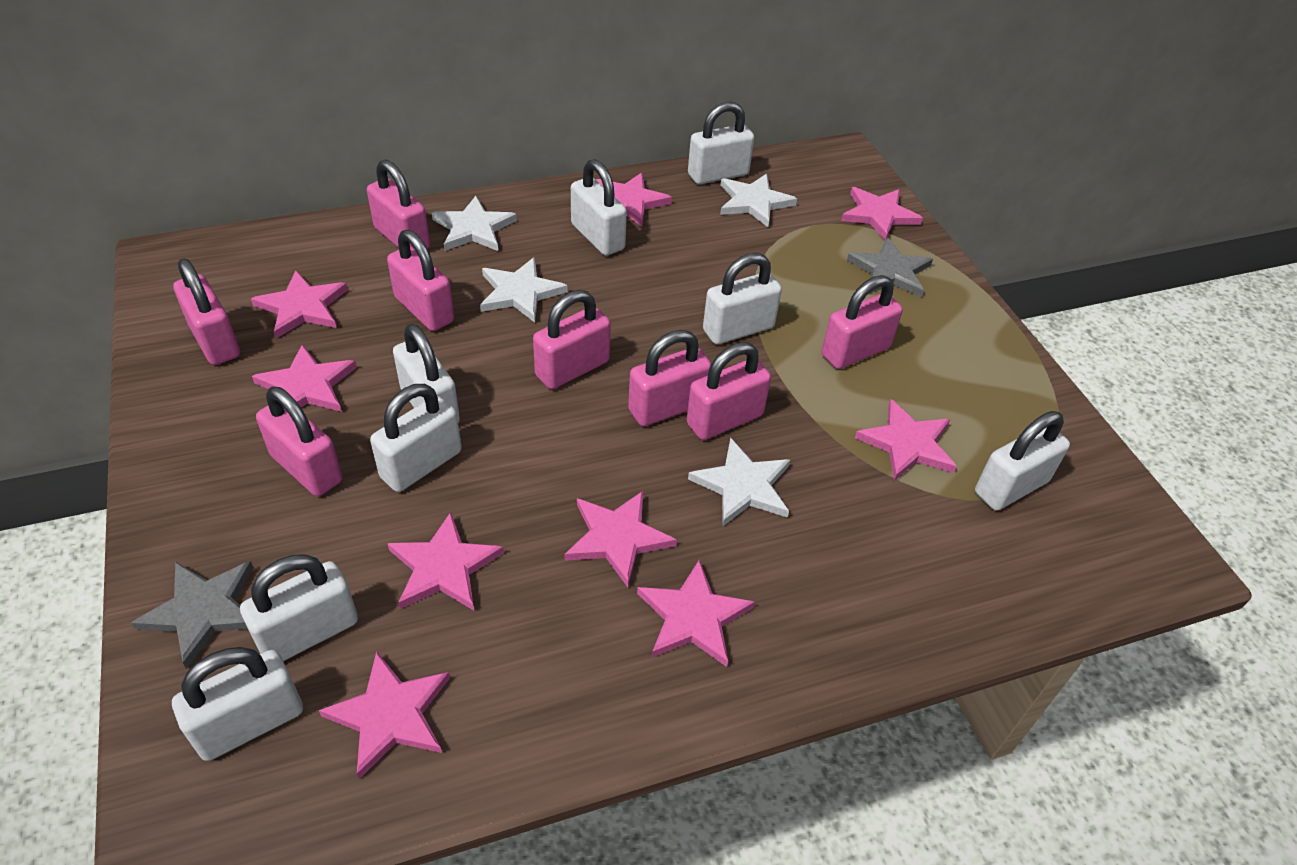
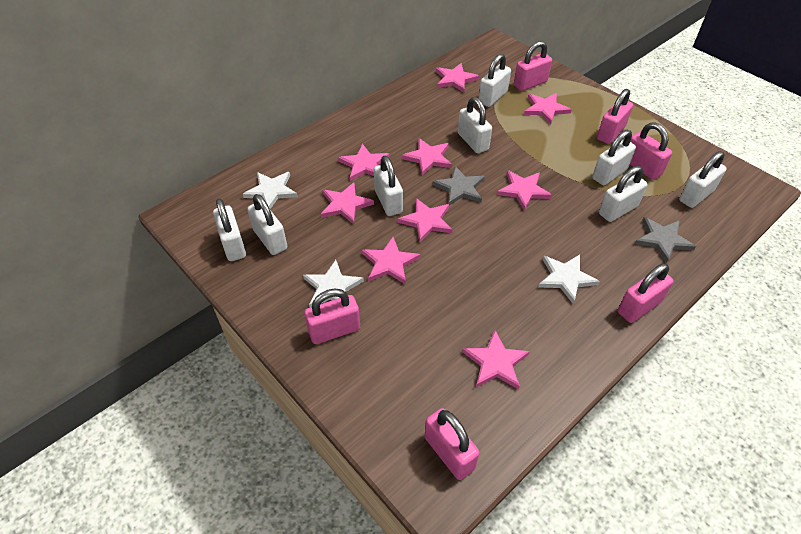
pink padlock: 8 -> 6
white star: 4 -> 3

